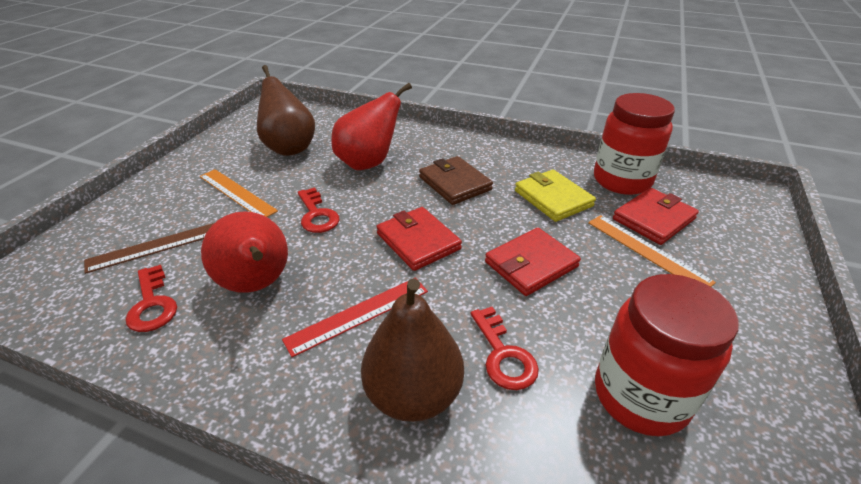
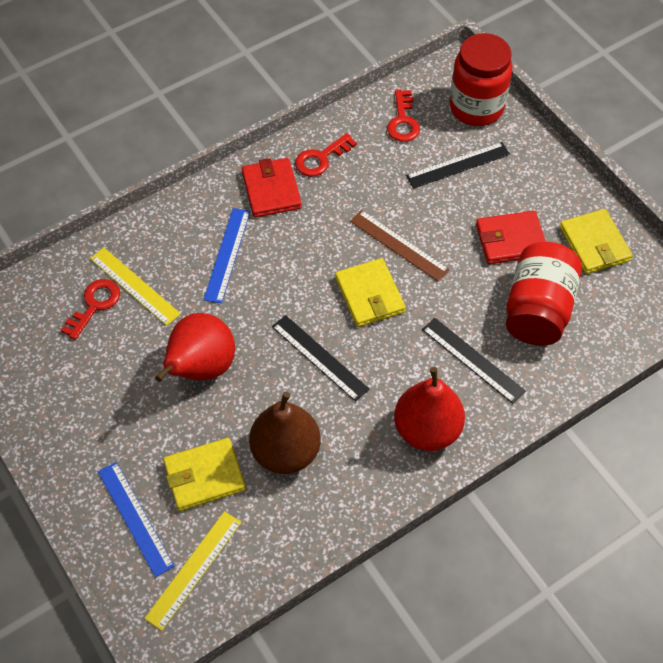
black ruler: 0 -> 3
blue ruler: 0 -> 2
brown pear: 2 -> 1
brown wallet: 1 -> 0
orange ruler: 2 -> 0
red ruler: 1 -> 0
red wallet: 3 -> 2
yellow ruler: 0 -> 2
yellow wallet: 1 -> 3

